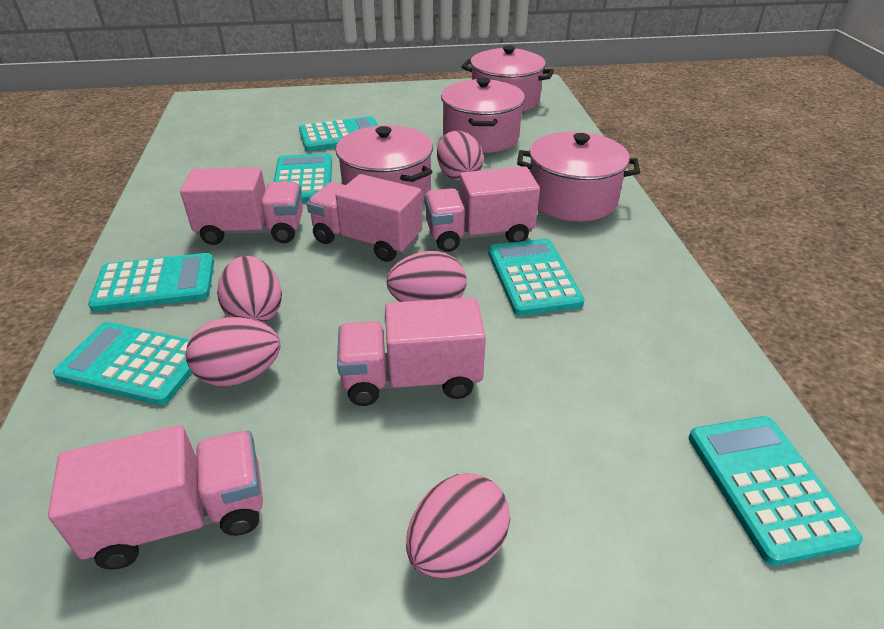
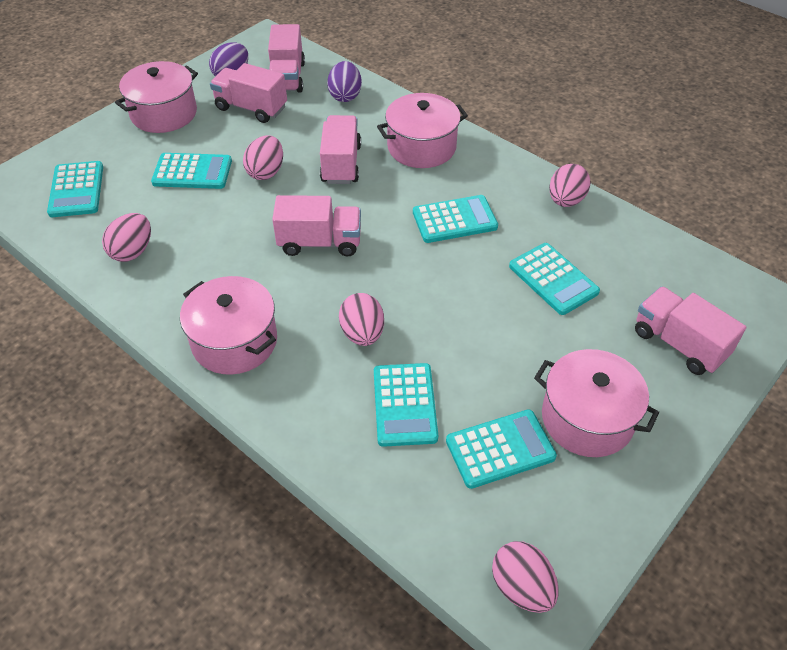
purple egg: 0 -> 2

